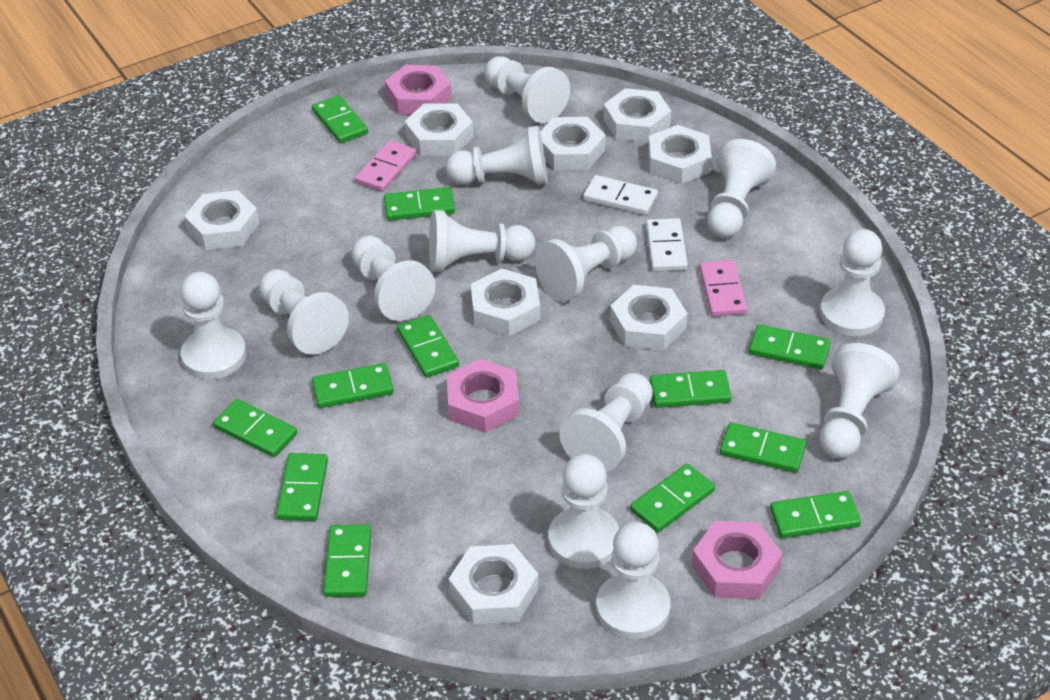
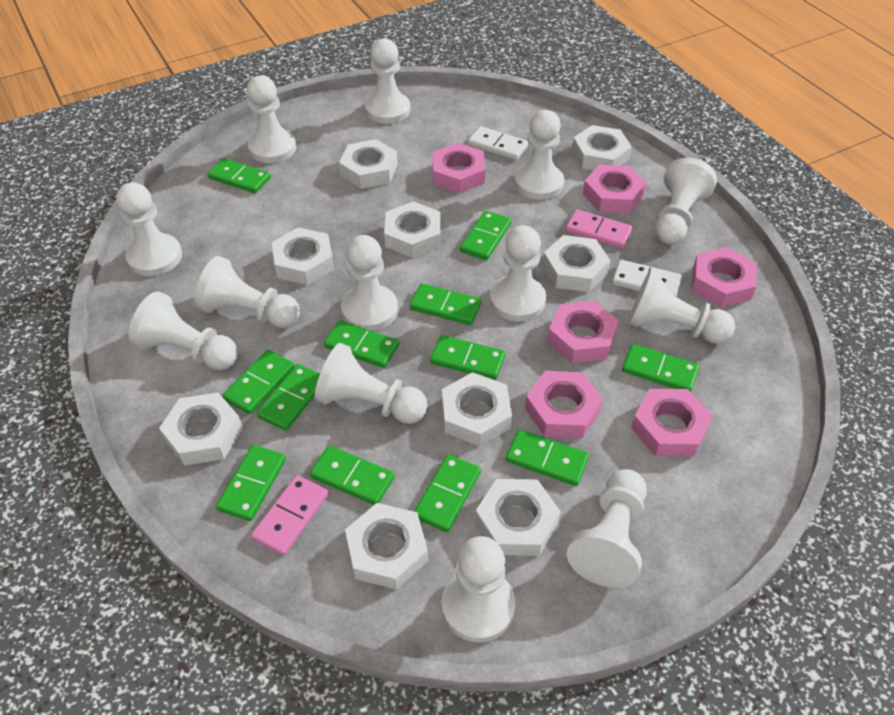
pink nut: 3 -> 6
white nut: 8 -> 9

